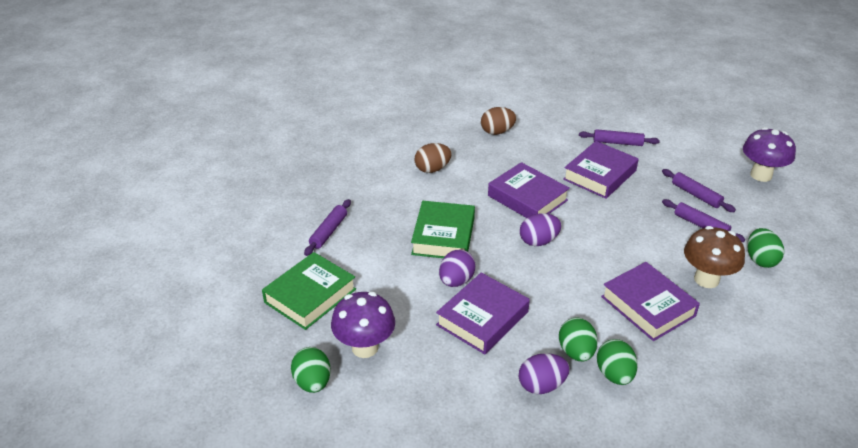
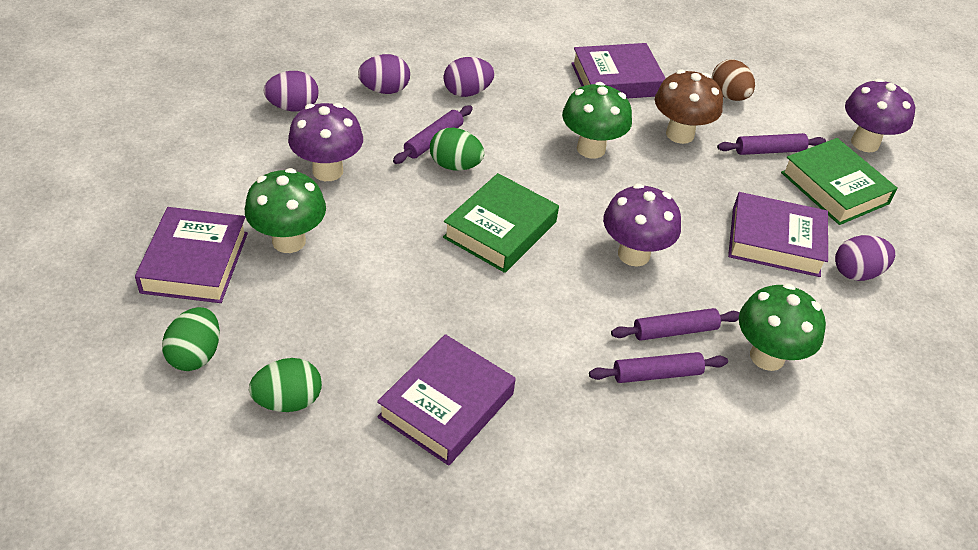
brown egg: 2 -> 1
green egg: 4 -> 3
green mushroom: 0 -> 3
purple egg: 3 -> 4
purple mushroom: 2 -> 3

